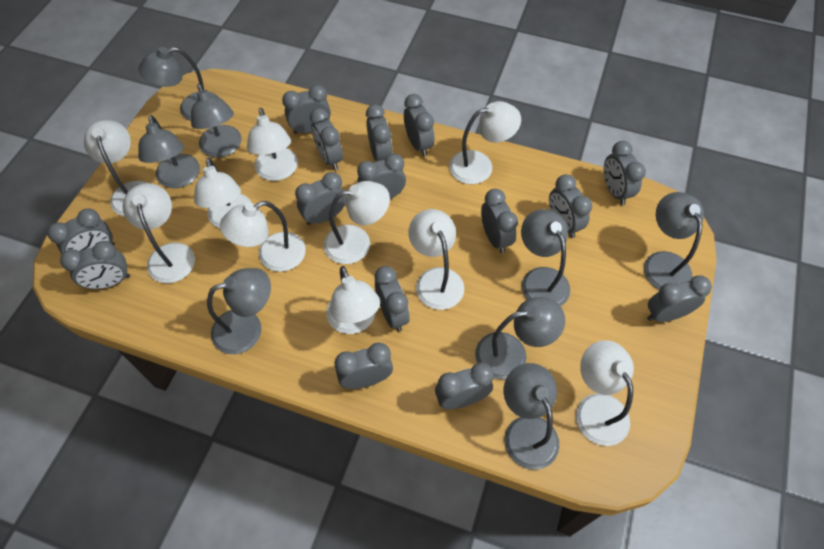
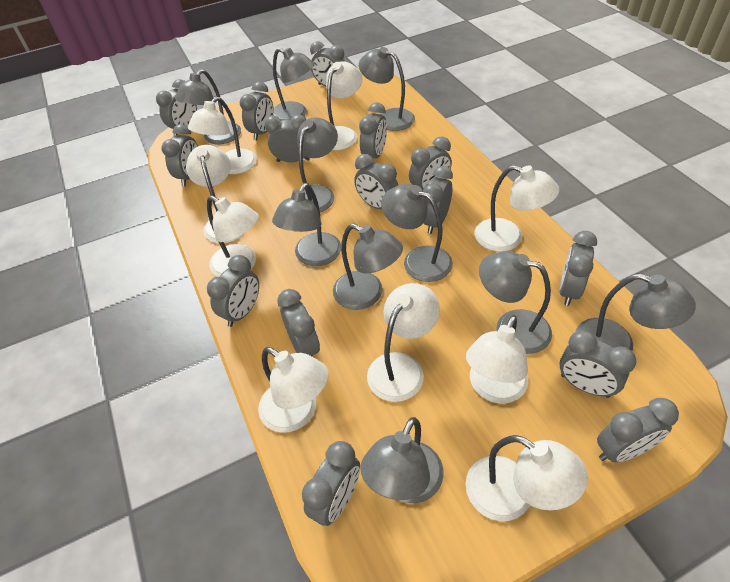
grey lamp: 8 -> 10
white lamp: 10 -> 9

